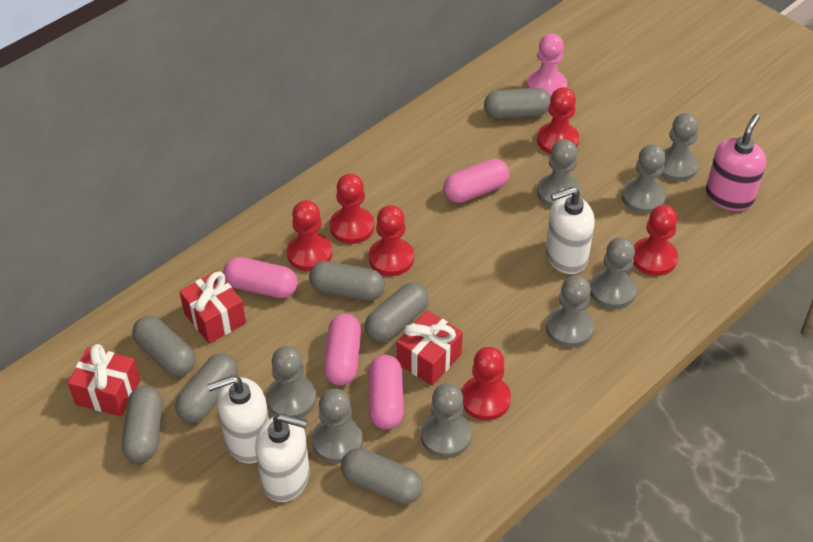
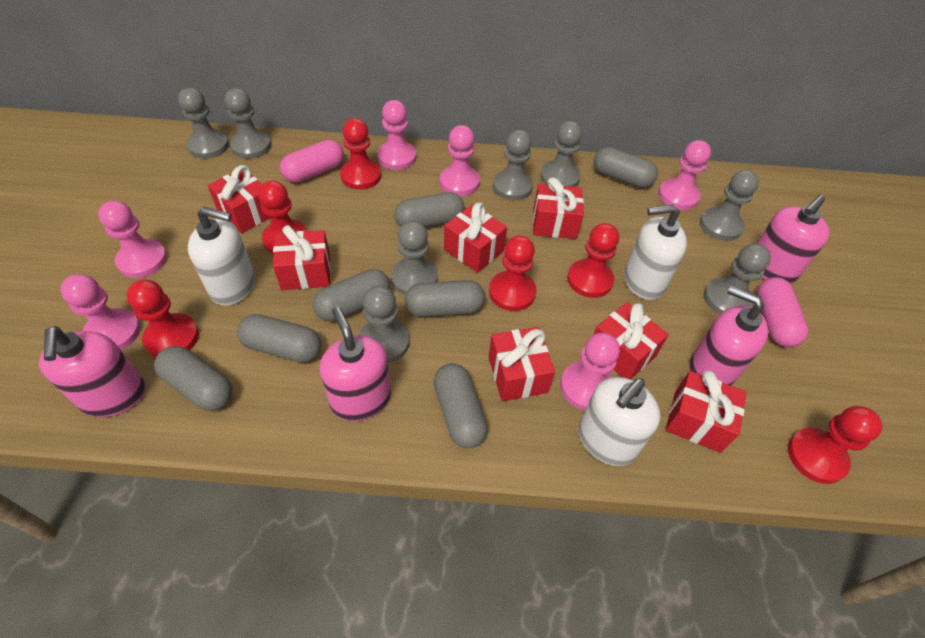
pink capsule: 4 -> 2
pink pawn: 1 -> 6
pink soap dispenser: 1 -> 4
red gift: 3 -> 7

